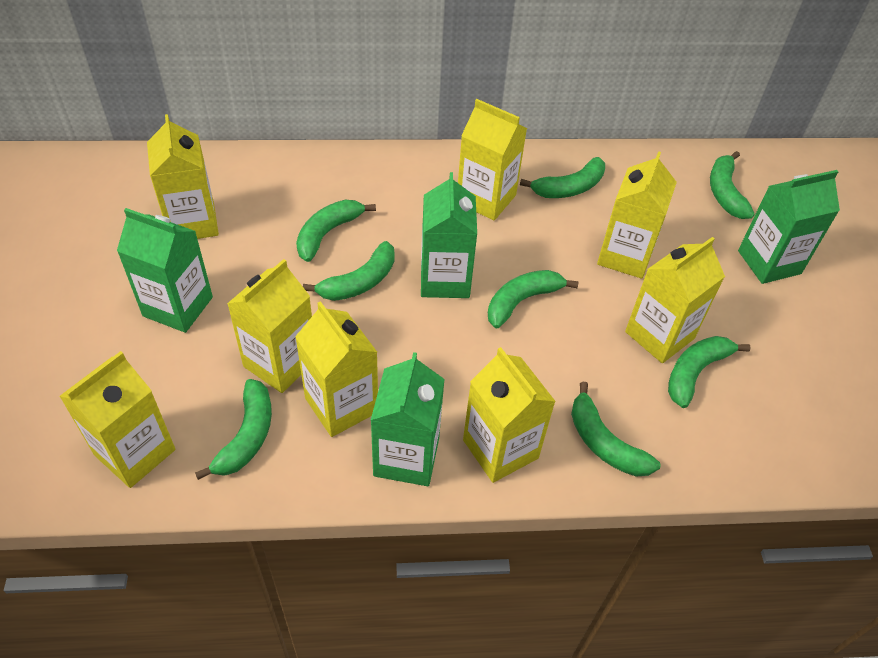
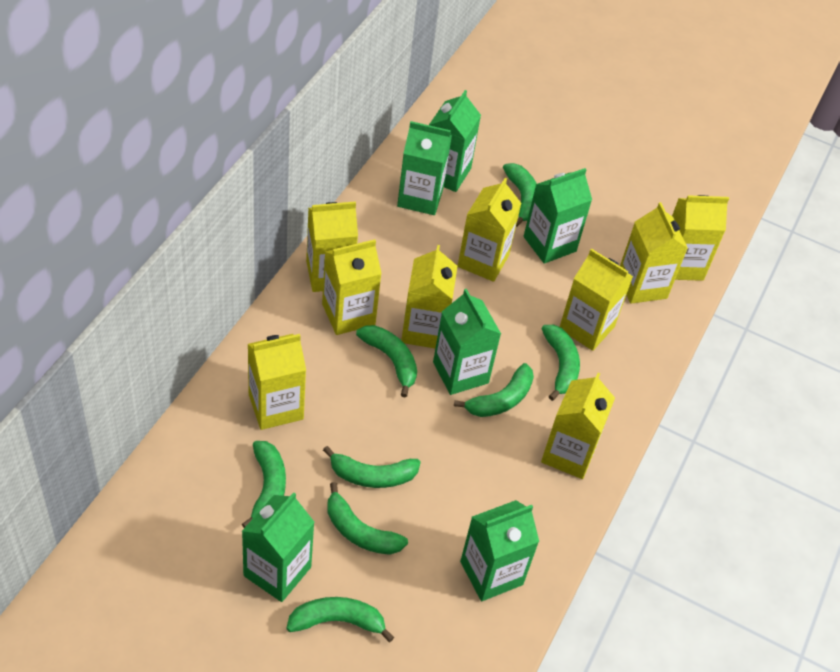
green carton: 4 -> 6
yellow carton: 8 -> 9

